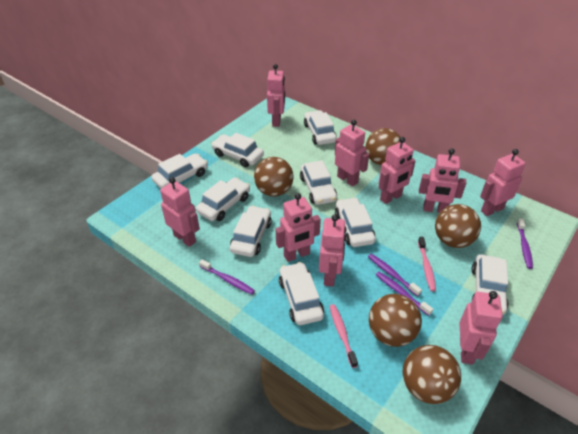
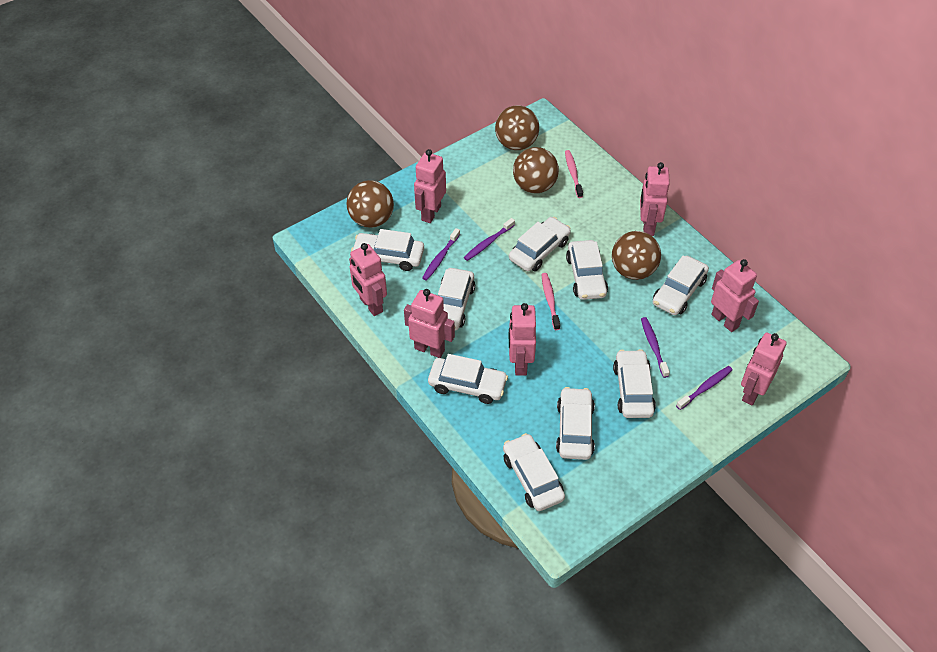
brown ball: 5 -> 4
pink robot: 9 -> 7

